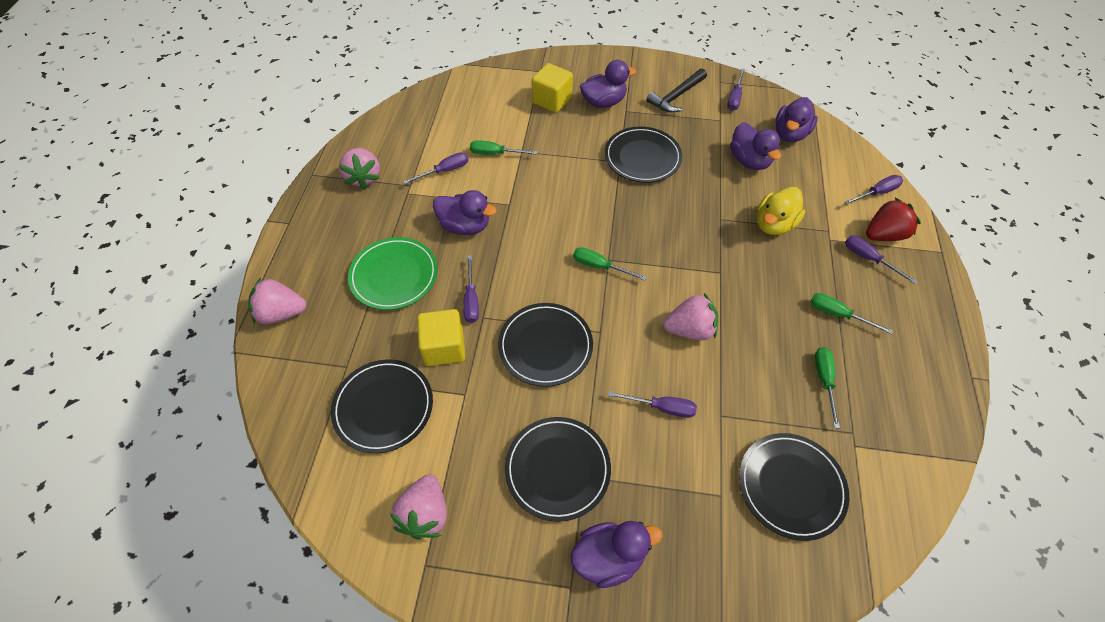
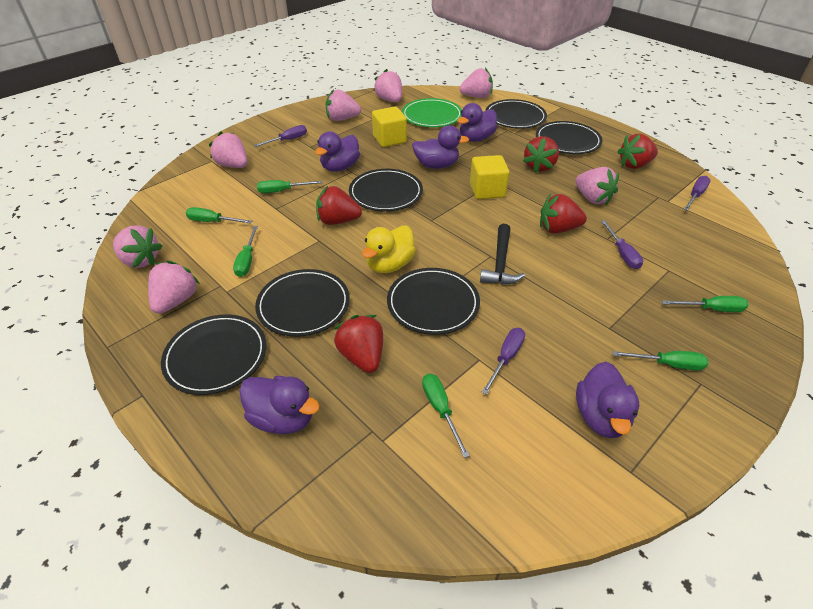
black plate: 5 -> 6
green screwdriver: 4 -> 6
pink strawberry: 4 -> 7
purple screwdriver: 6 -> 4
red strawberry: 1 -> 5

